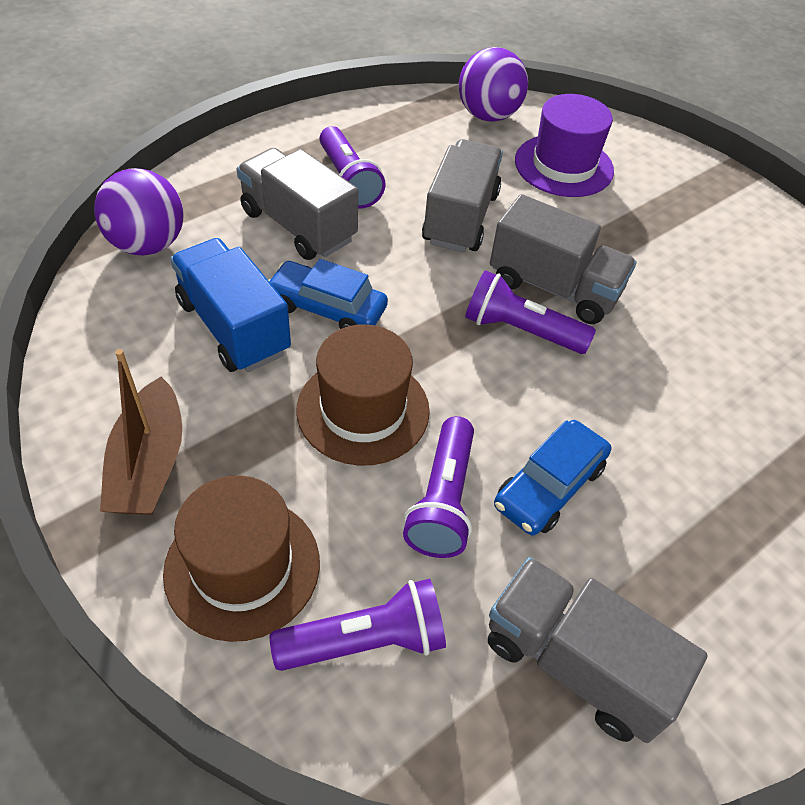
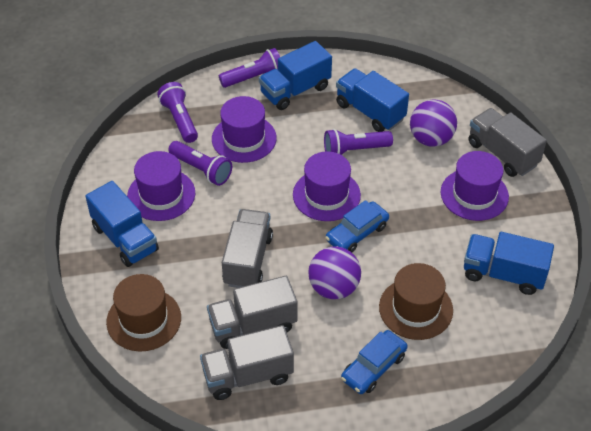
blue truck: 1 -> 4
brown boat: 1 -> 0
purple hat: 1 -> 4

